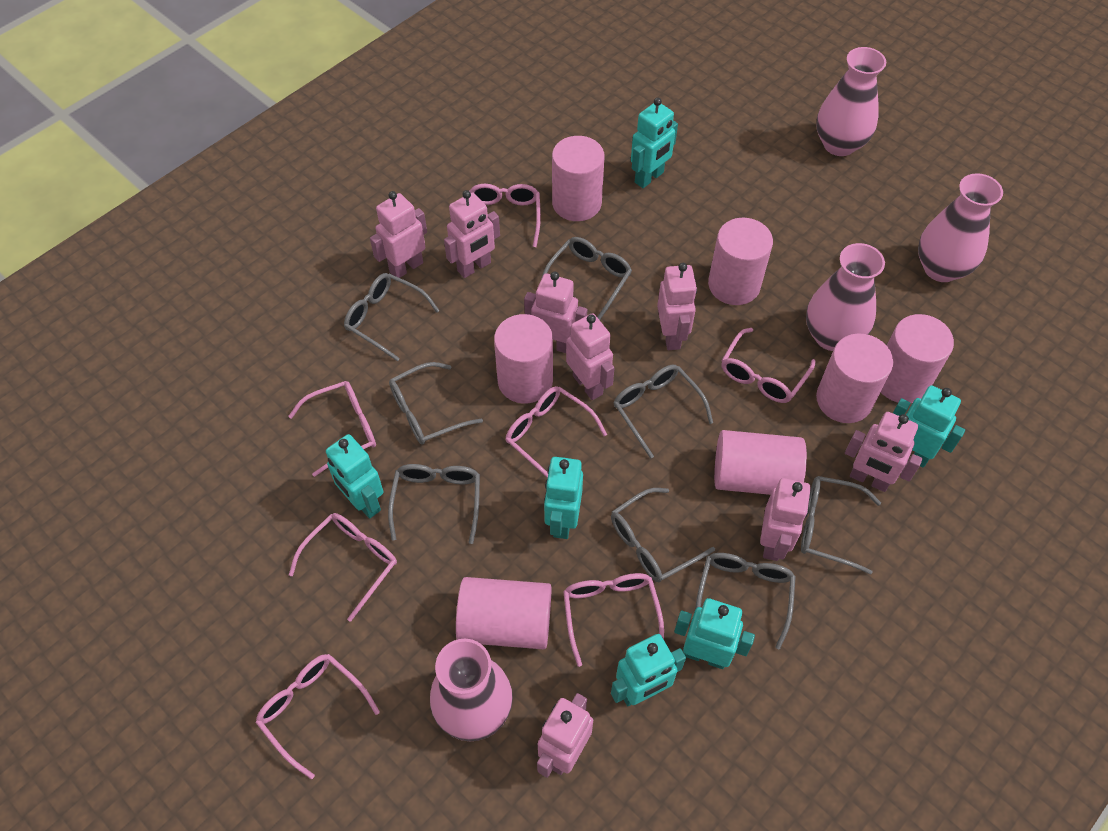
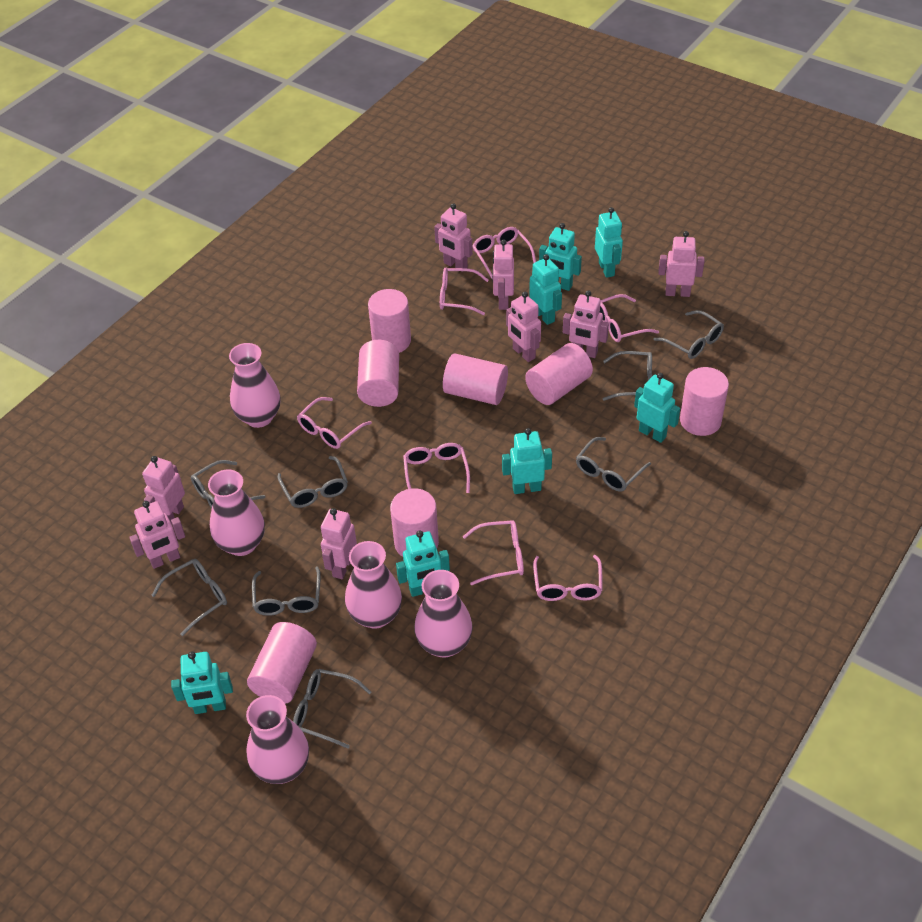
pink vase: 4 -> 5
turquoise robot: 6 -> 7

